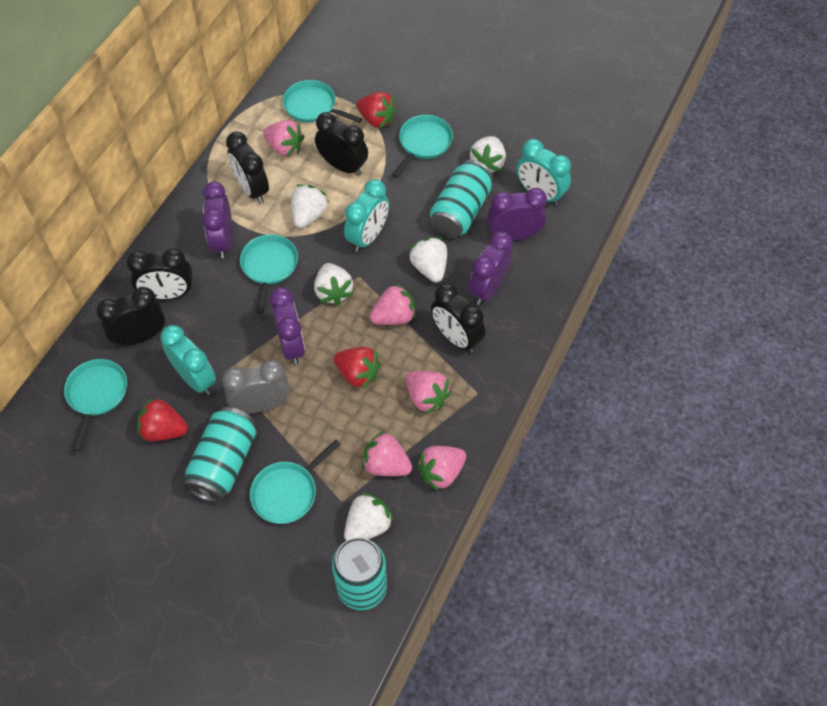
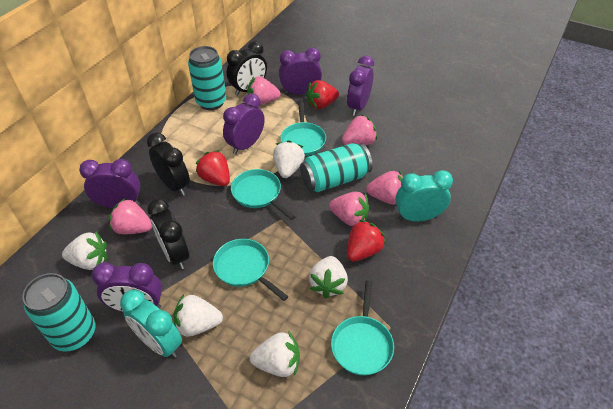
black clock: 5 -> 3
grey clock: 1 -> 0
purple clock: 4 -> 5
turquoise clock: 3 -> 2
turquoise pan: 5 -> 4

